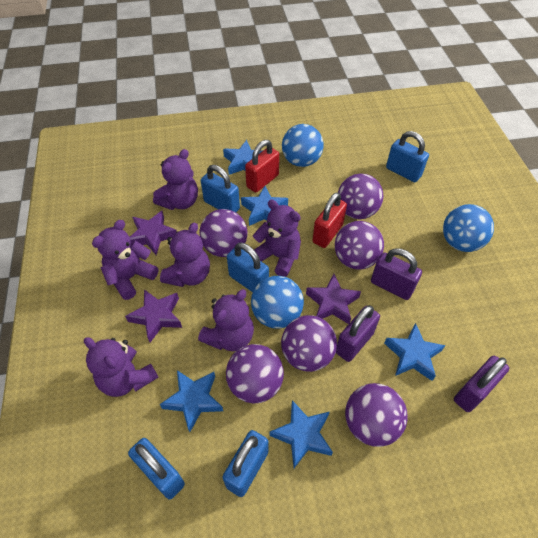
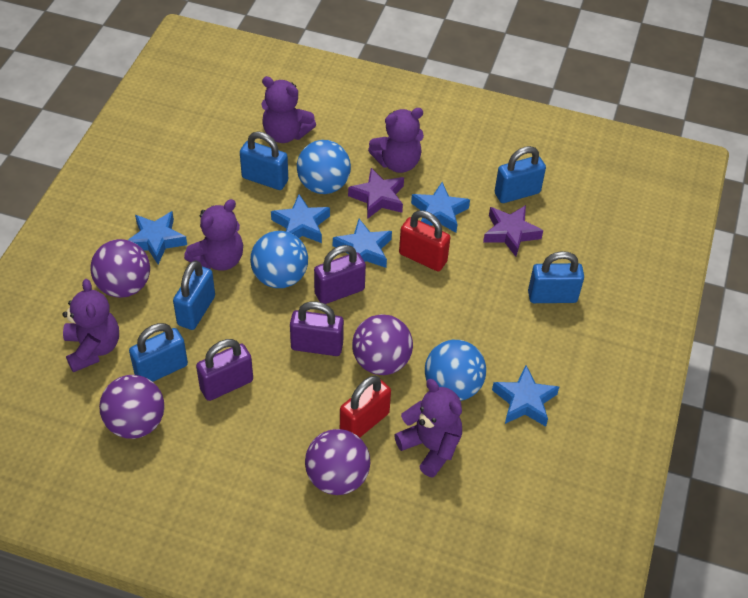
purple ball: 6 -> 4
purple star: 3 -> 2
purple teddy bear: 6 -> 5

